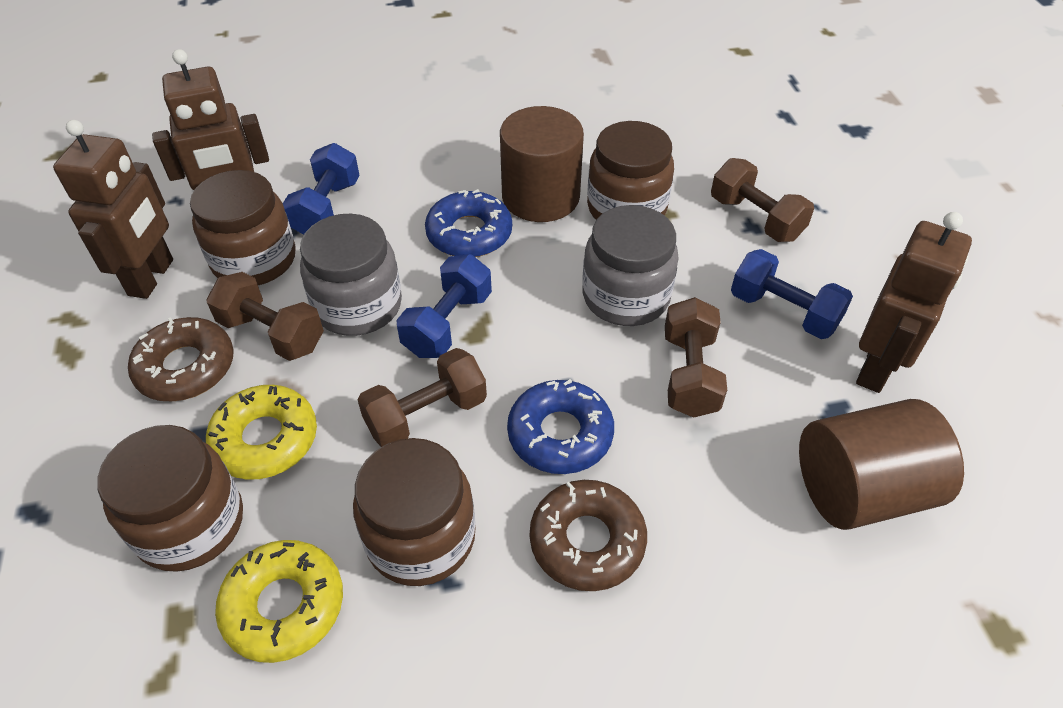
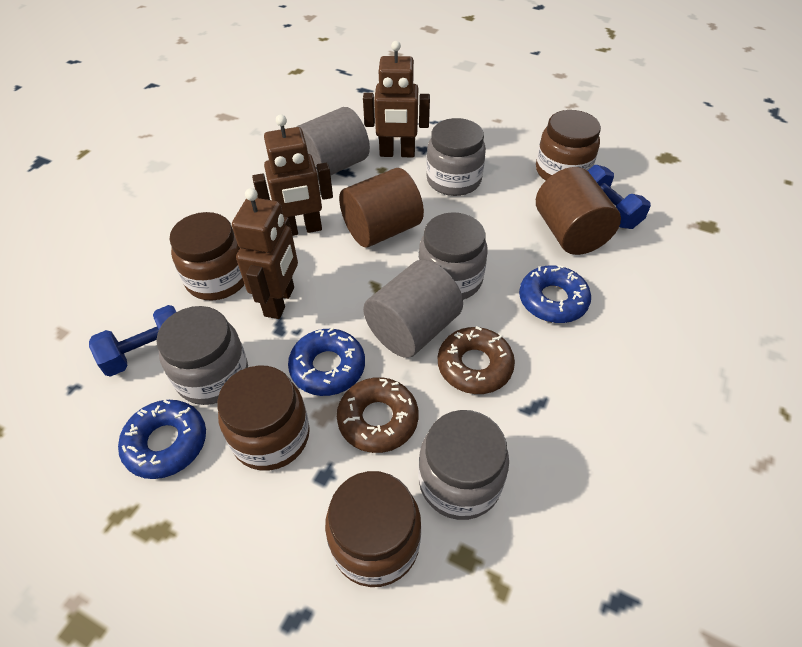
blue donut: 2 -> 3
blue dumbbell: 3 -> 2
brown dumbbell: 4 -> 0
grey cylinder: 0 -> 2
grey jar: 2 -> 4
yellow donut: 2 -> 0

